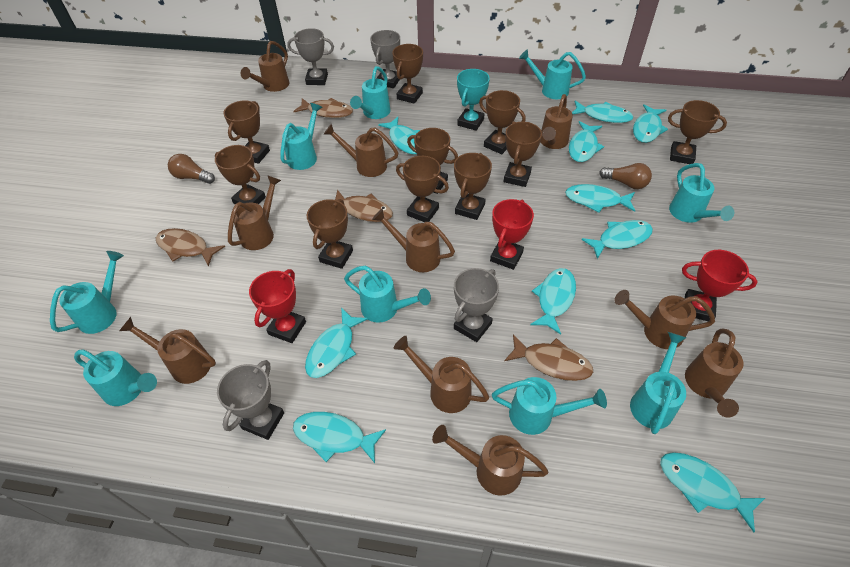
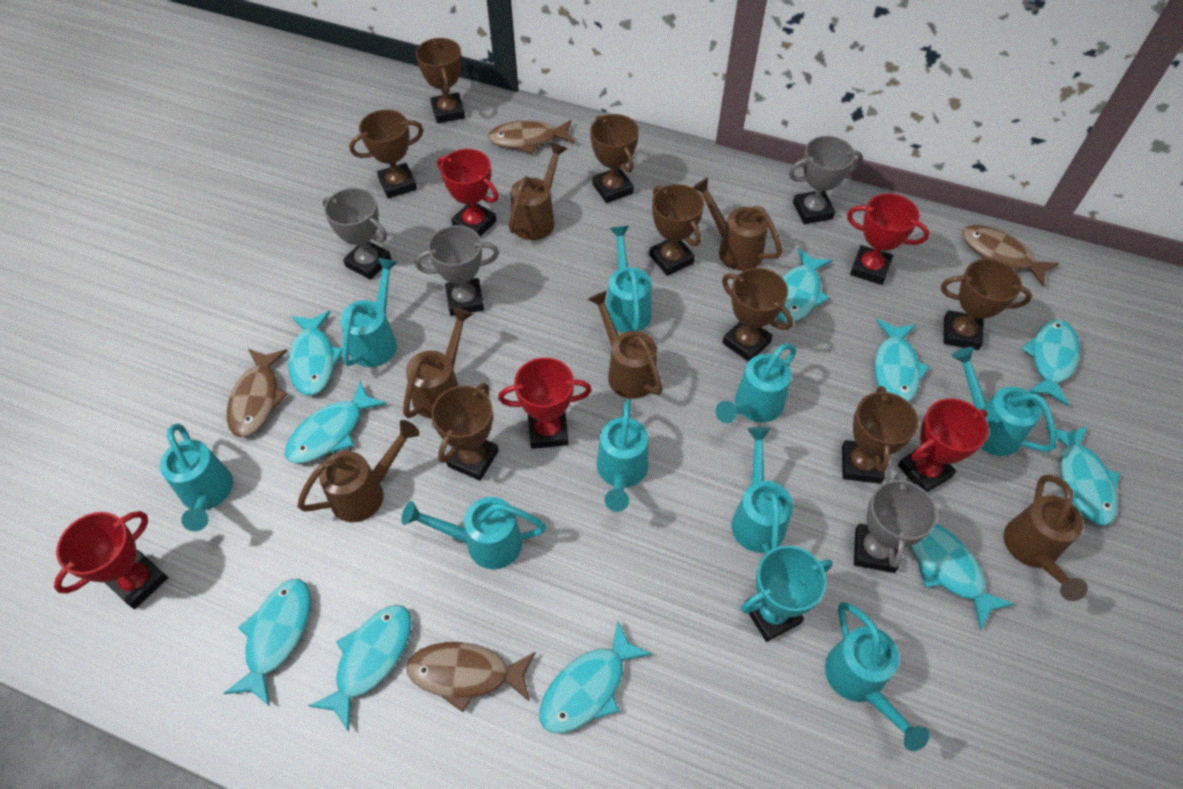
brown light bulb: 2 -> 0
brown trophy: 10 -> 8
brown watering can: 10 -> 6
red trophy: 3 -> 5

